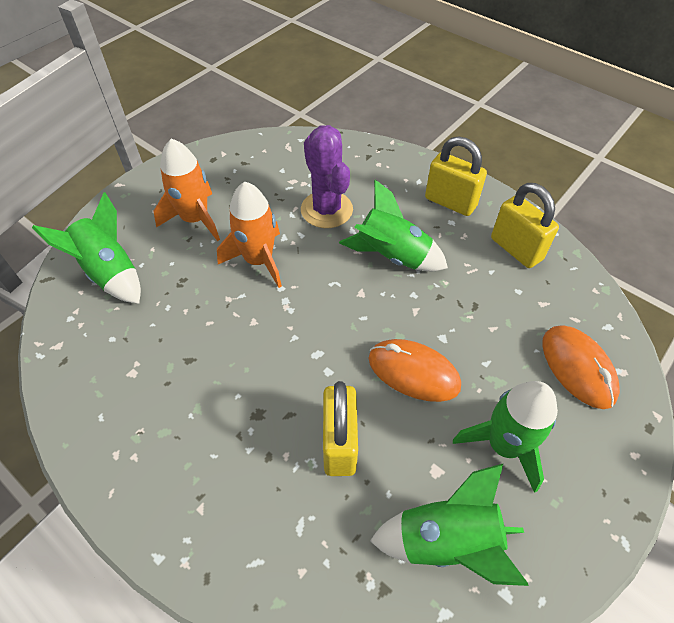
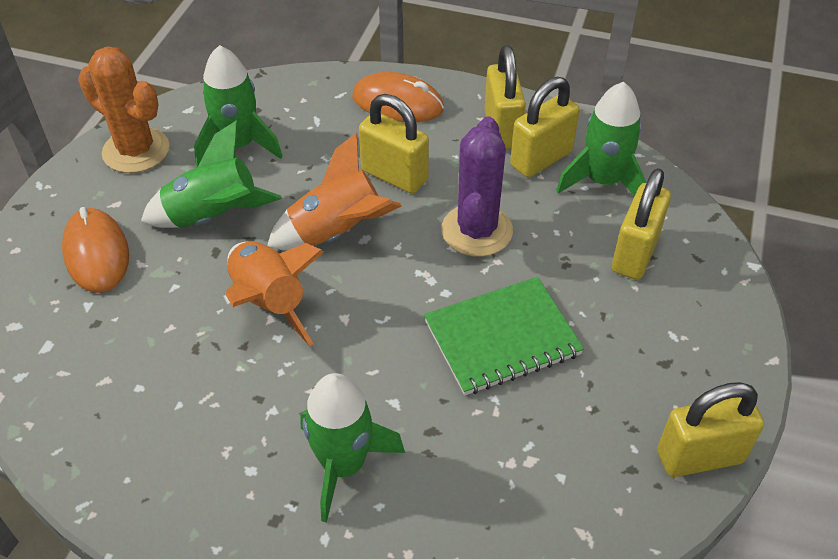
green notebook: 0 -> 1
orange cactus: 0 -> 1
yellow padlock: 3 -> 5

